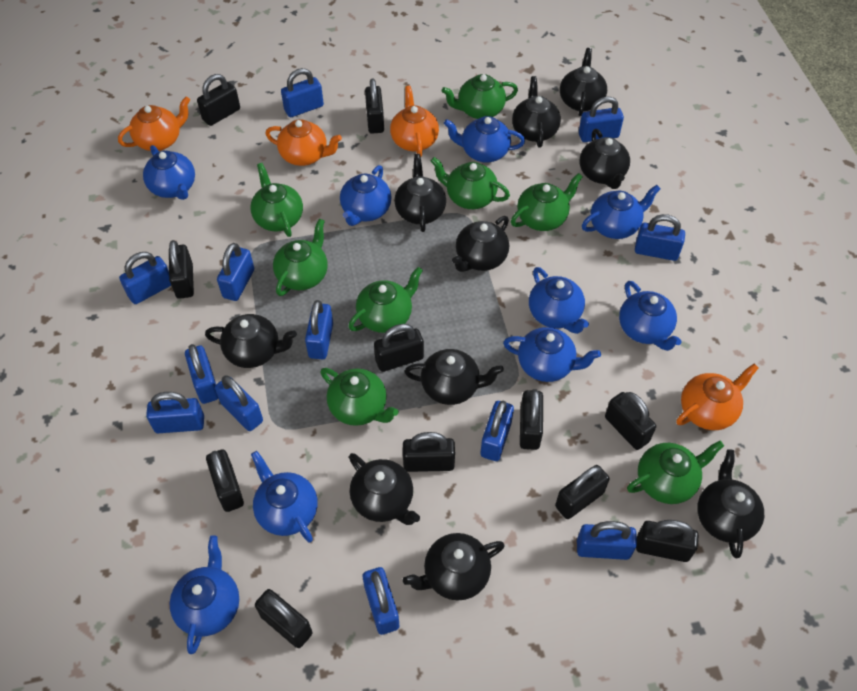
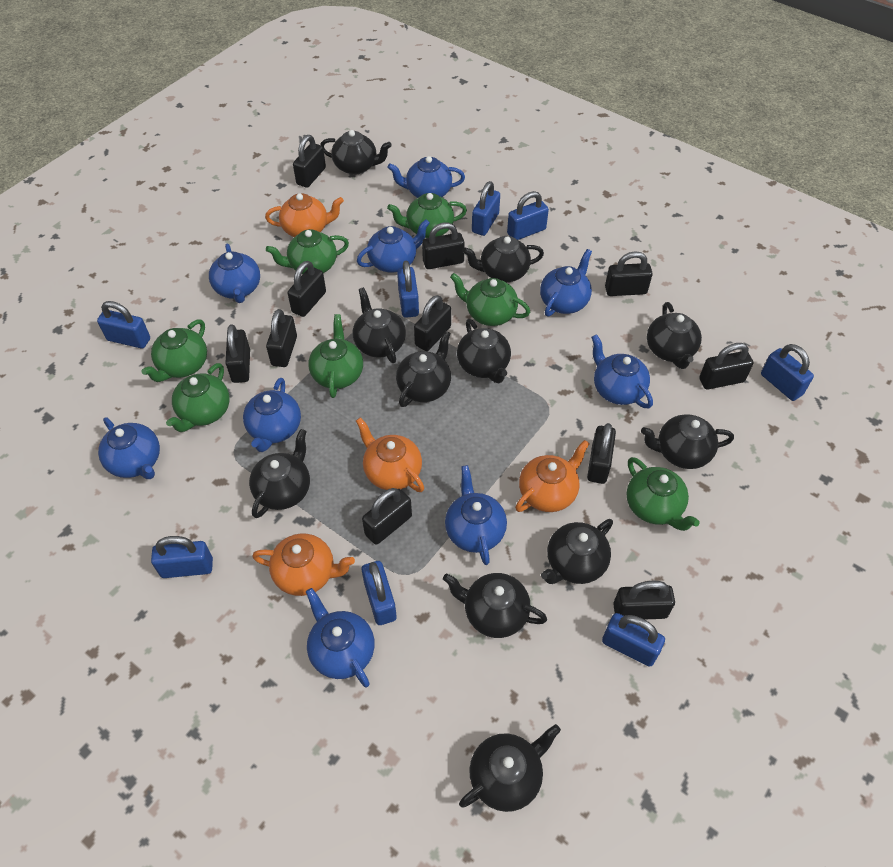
black teapot: 10 -> 11
blue padlock: 12 -> 8
green teapot: 8 -> 7

